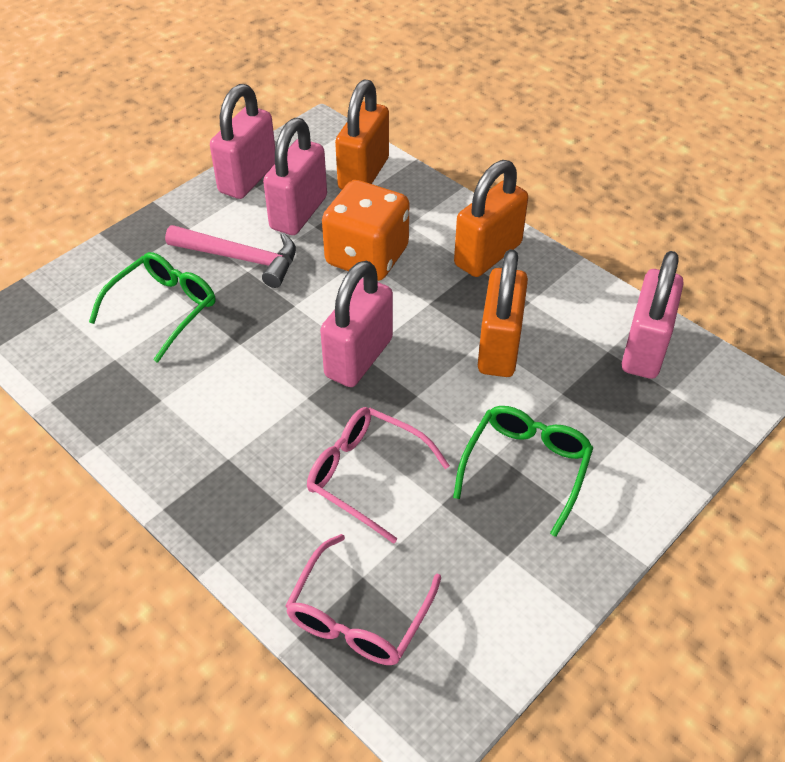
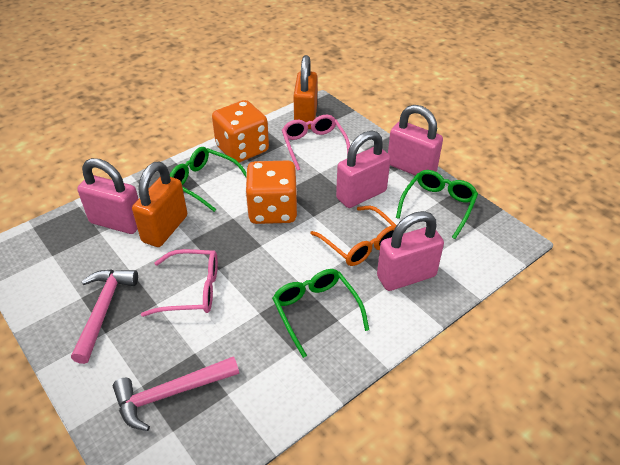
green glasses: 2 -> 3
orange dice: 1 -> 2
orange glasses: 0 -> 1
orange padlock: 3 -> 2
pink hammer: 1 -> 2

